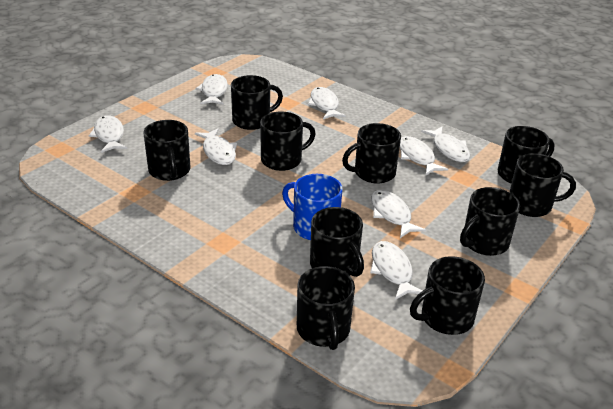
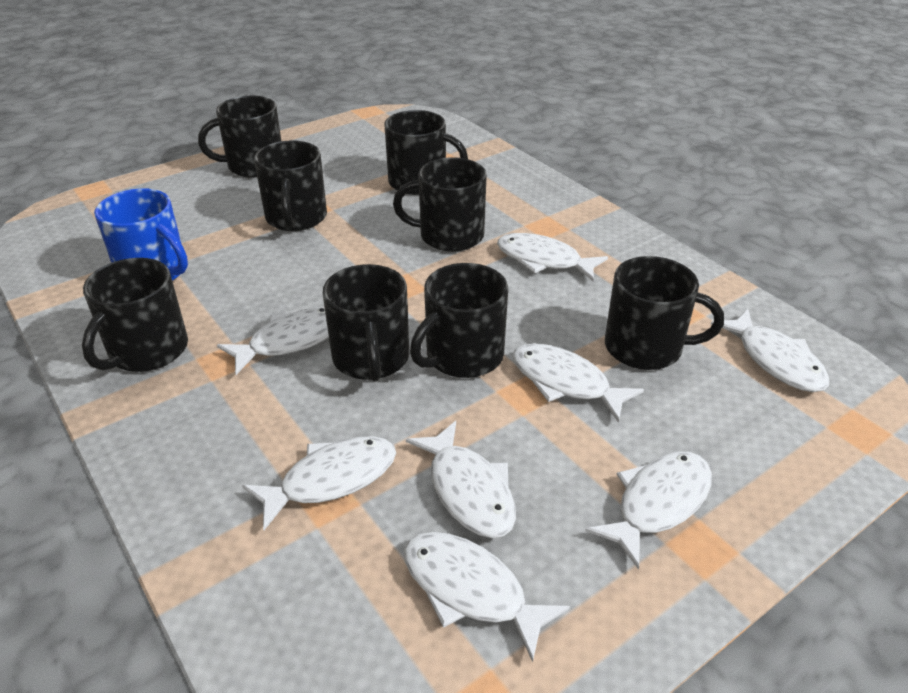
black mug: 10 -> 8

